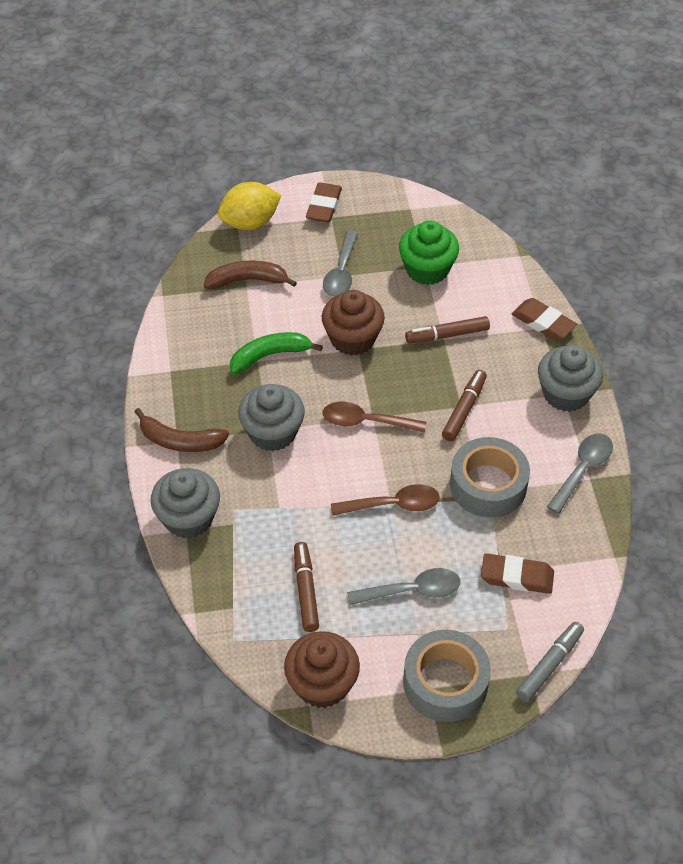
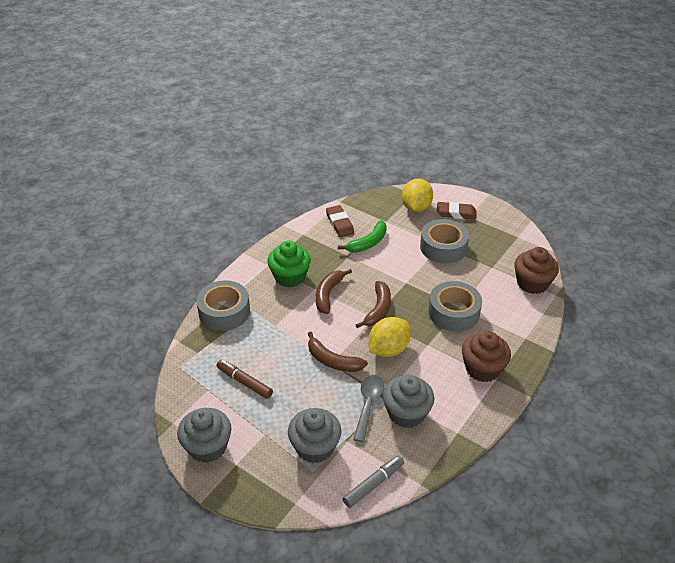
brown banana: 2 -> 3
brown eraser: 3 -> 2
brown marker: 3 -> 1
brown spoon: 2 -> 0
grey spoon: 3 -> 1
grey tape: 2 -> 3
yellow lemon: 1 -> 2

